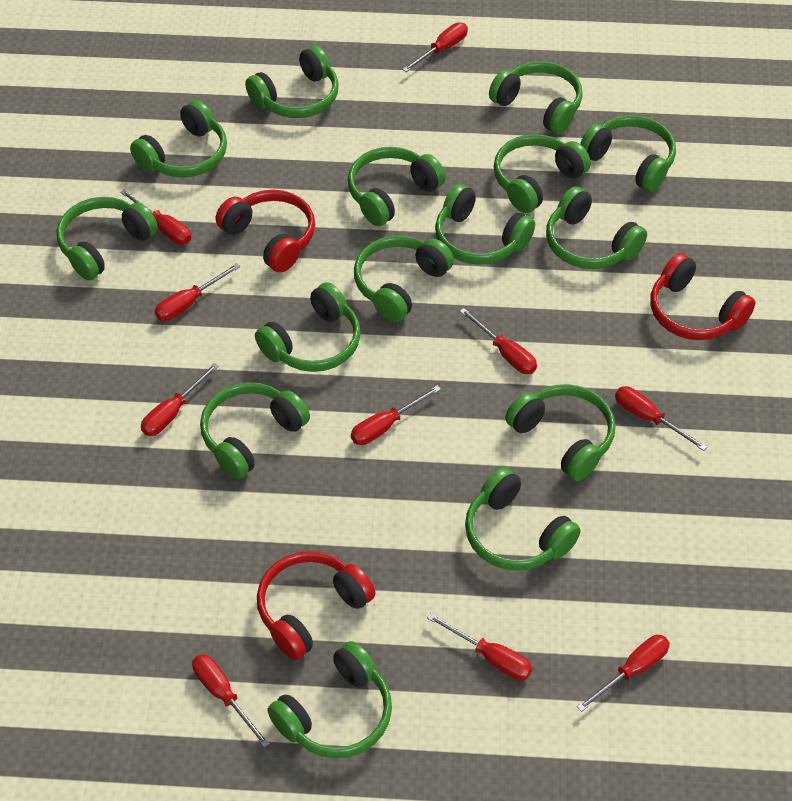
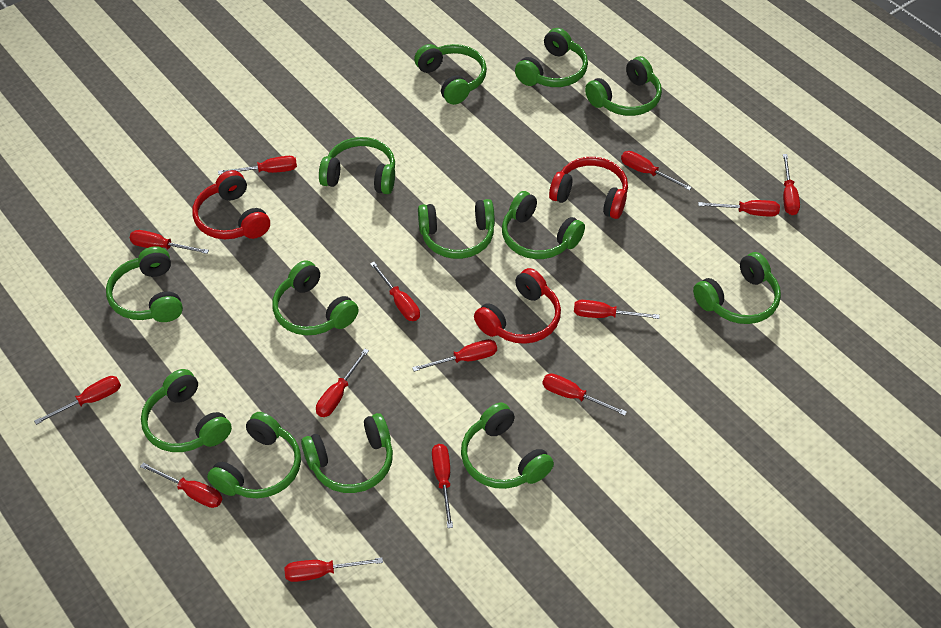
green headphones: 15 -> 13
red screwdriver: 10 -> 14

